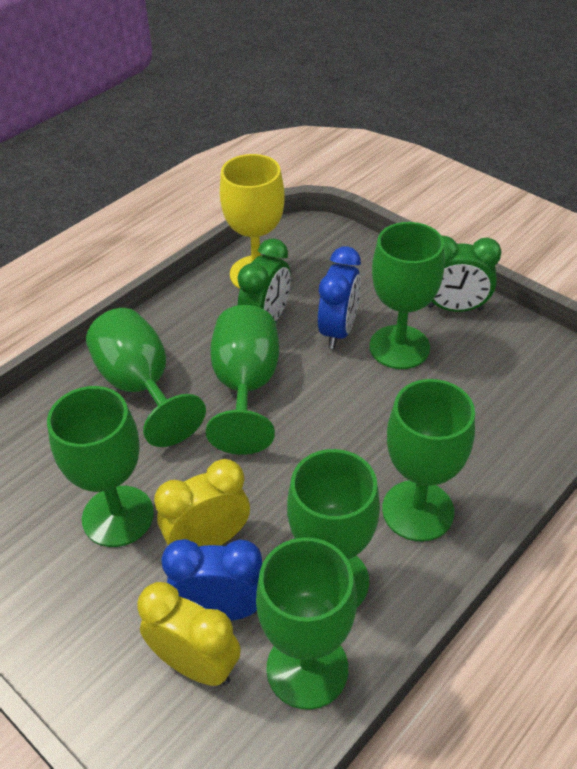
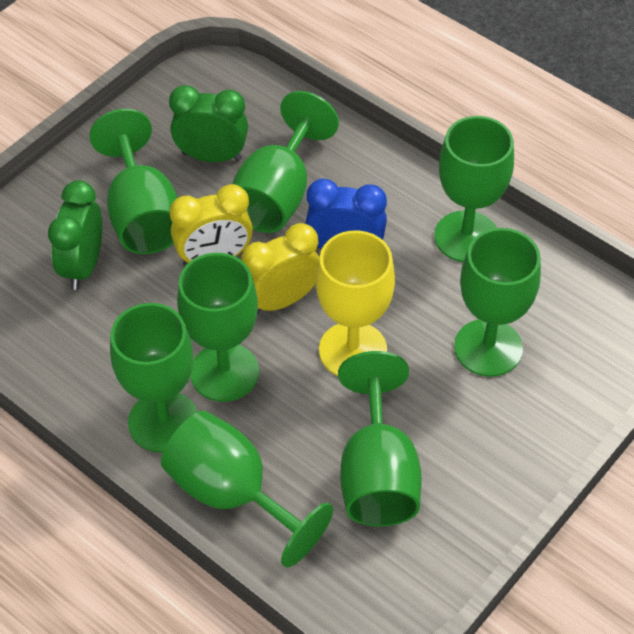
blue clock: 2 -> 1
green goblet: 7 -> 8

